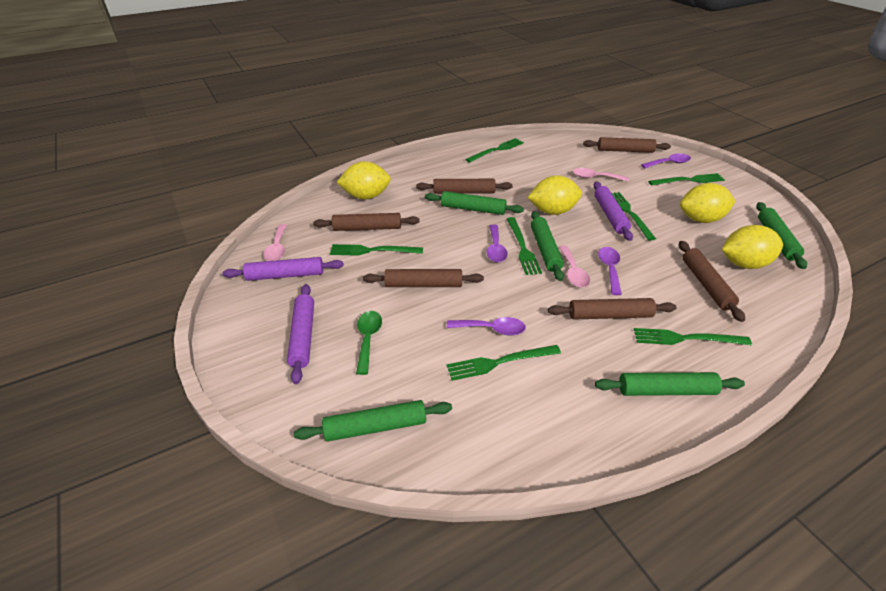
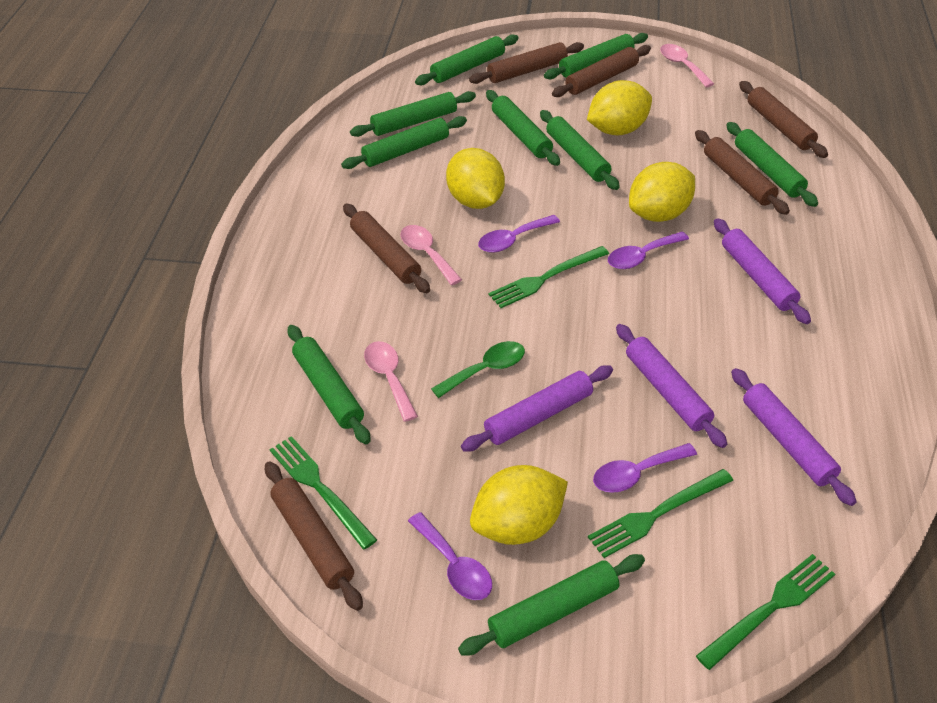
green fork: 7 -> 4
green rolling pin: 5 -> 9
purple rolling pin: 3 -> 4

